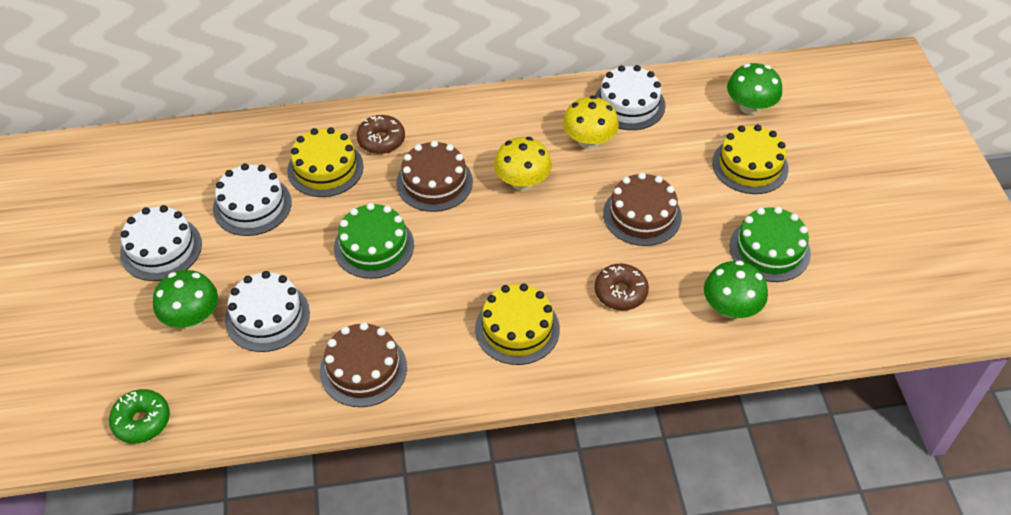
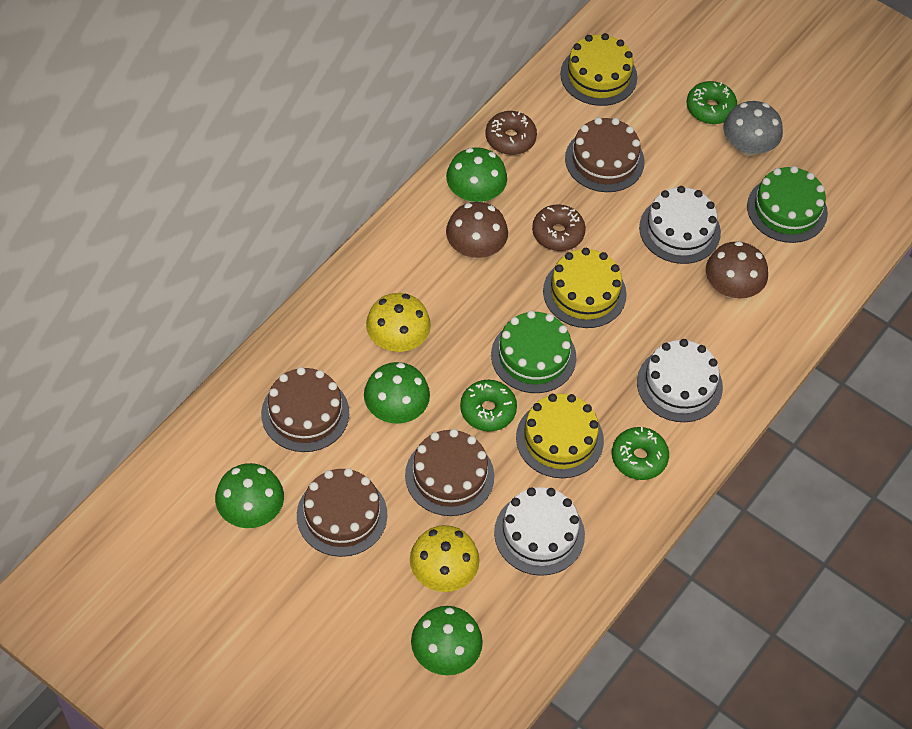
brown cake: 3 -> 4
brown mushroom: 0 -> 2
green donut: 1 -> 3
green mushroom: 3 -> 4
grey mushroom: 0 -> 1
white cake: 4 -> 3

